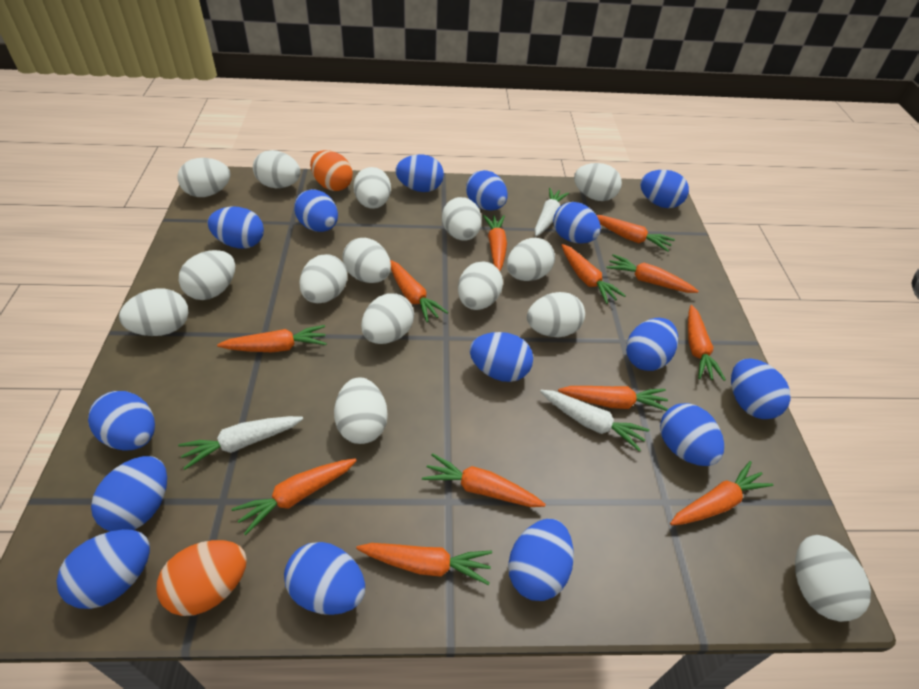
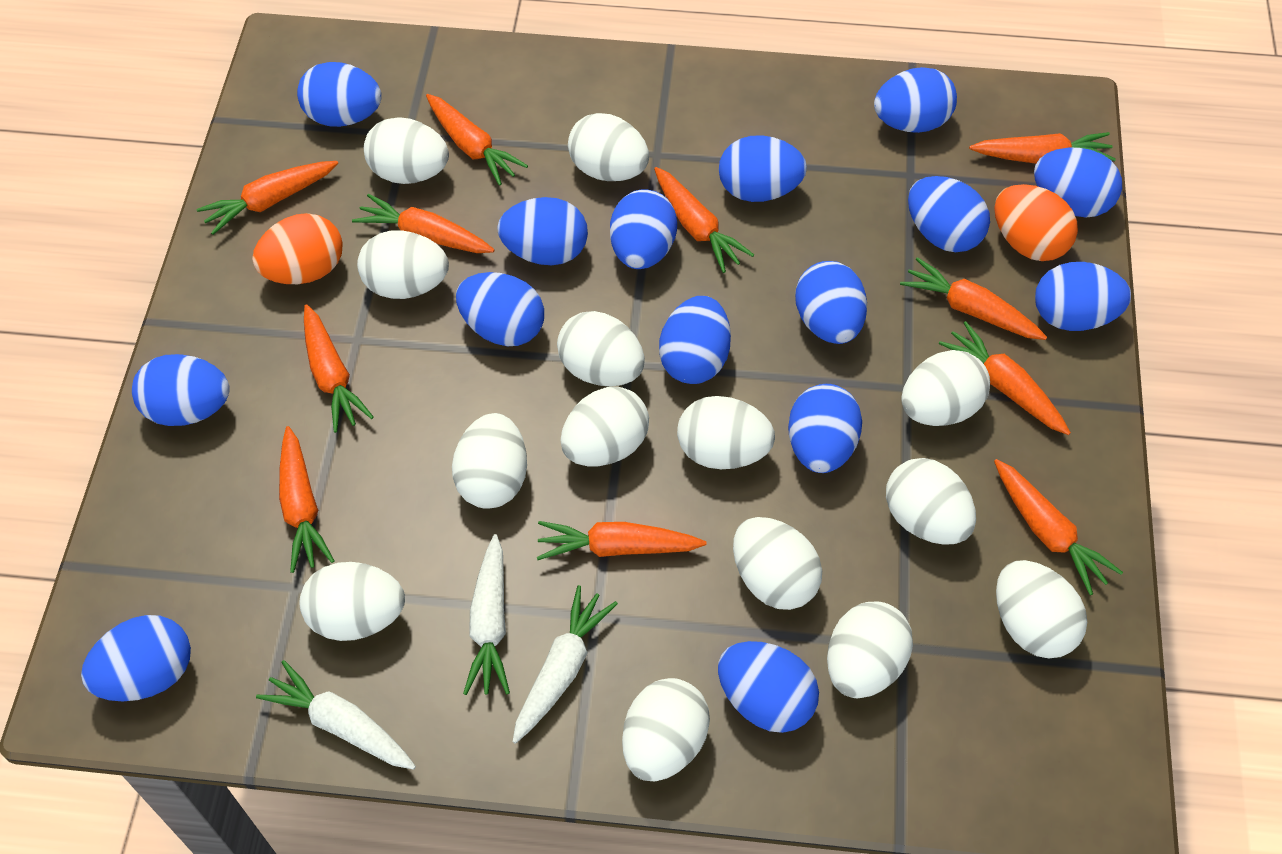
orange carrot: 12 -> 11
white egg: 15 -> 14

